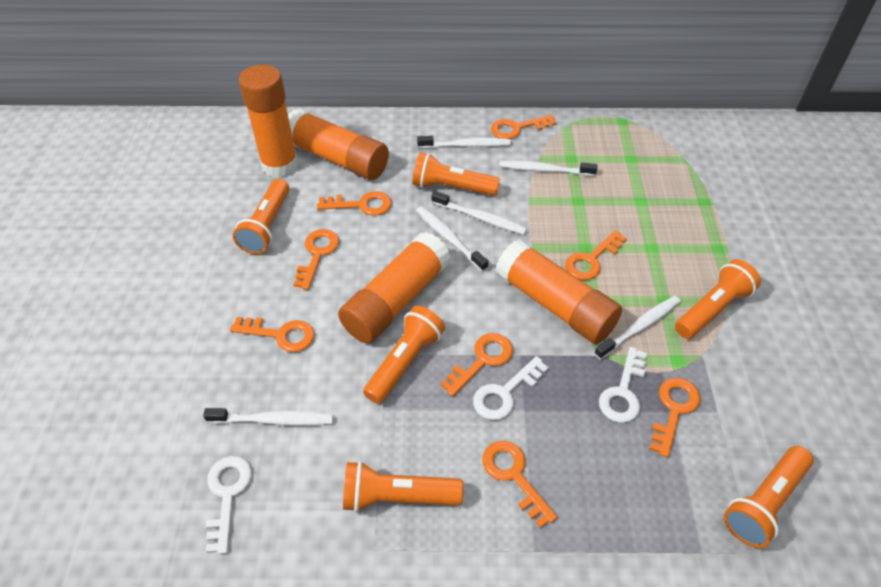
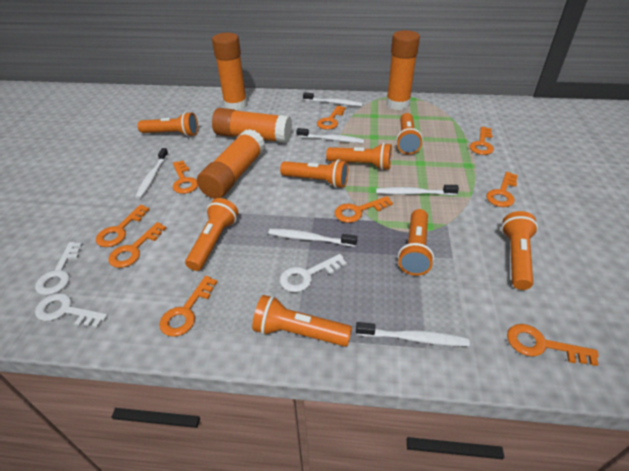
orange flashlight: 6 -> 8
orange key: 8 -> 9

